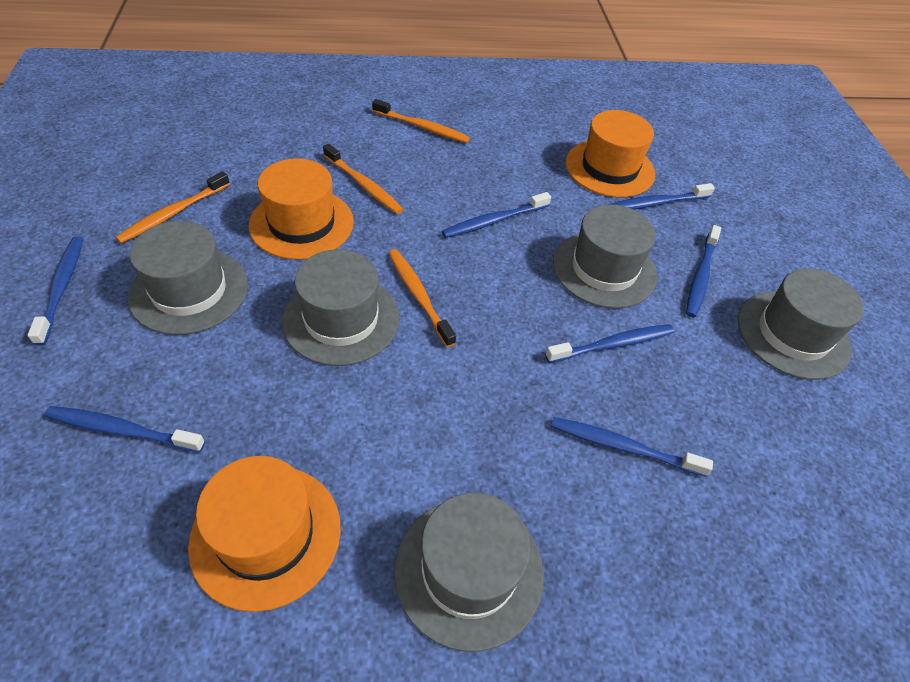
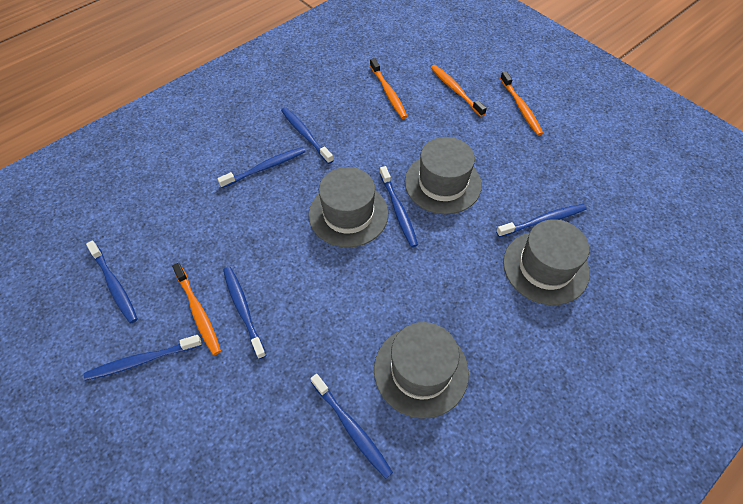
blue toothbrush: 7 -> 8
grey hat: 5 -> 4
orange hat: 3 -> 0

